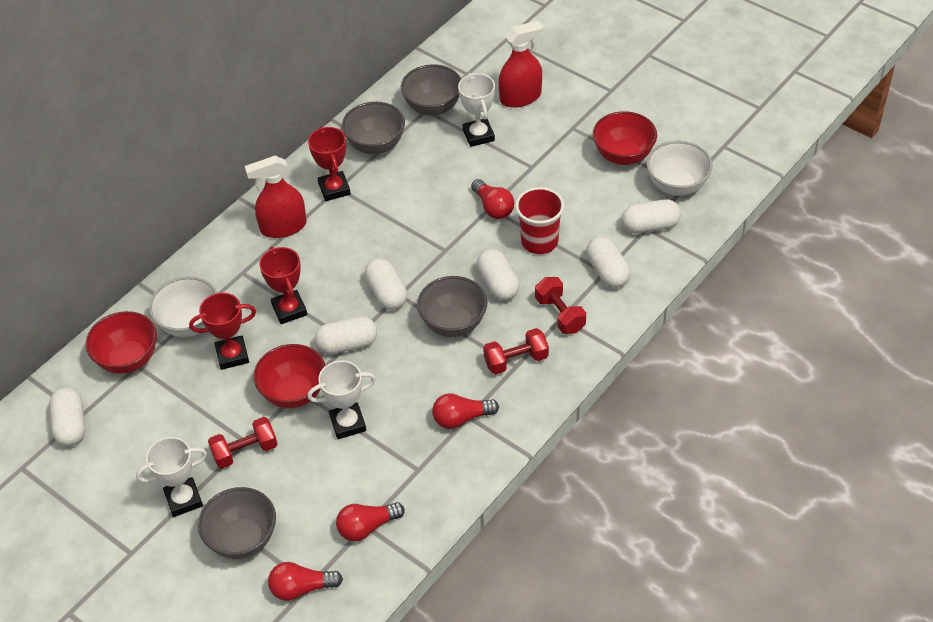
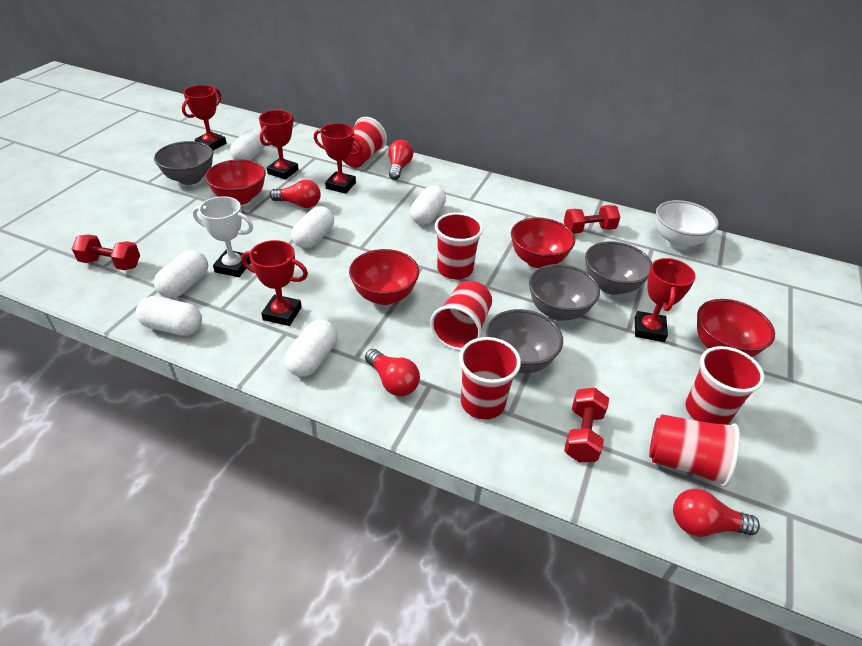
red bowl: 3 -> 4
red cup: 1 -> 6
red spray bottle: 2 -> 0
red trophy: 3 -> 5
white bowl: 2 -> 1
white trophy: 3 -> 1

